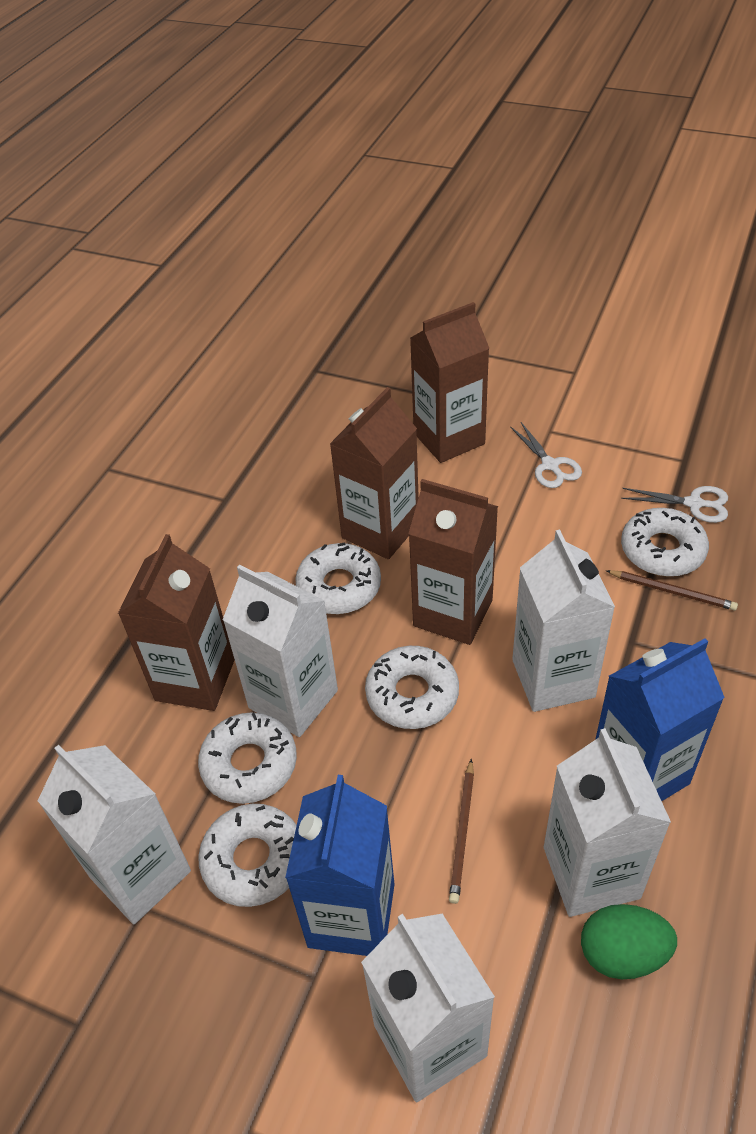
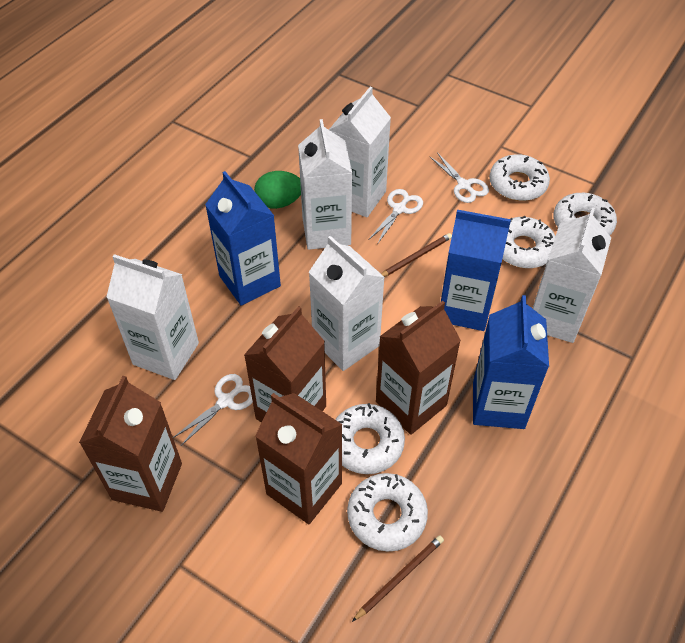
blue carton: 2 -> 3
white scissors: 2 -> 3

